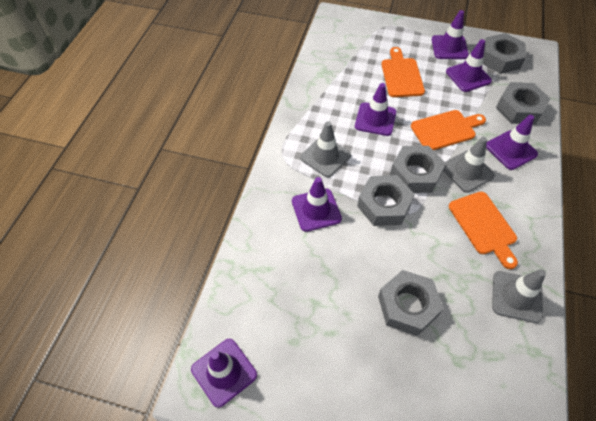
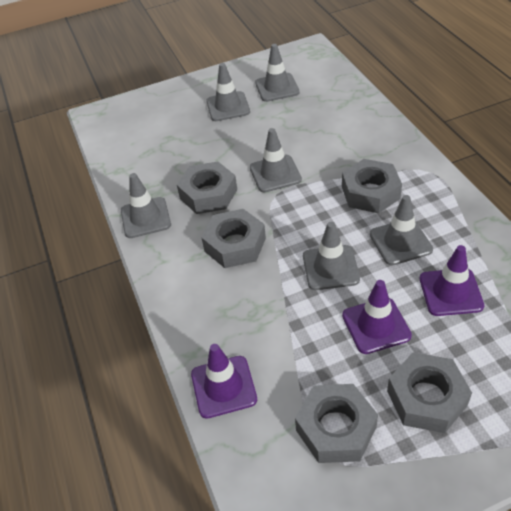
grey traffic cone: 3 -> 6
orange cutting board: 3 -> 0
purple traffic cone: 6 -> 3

